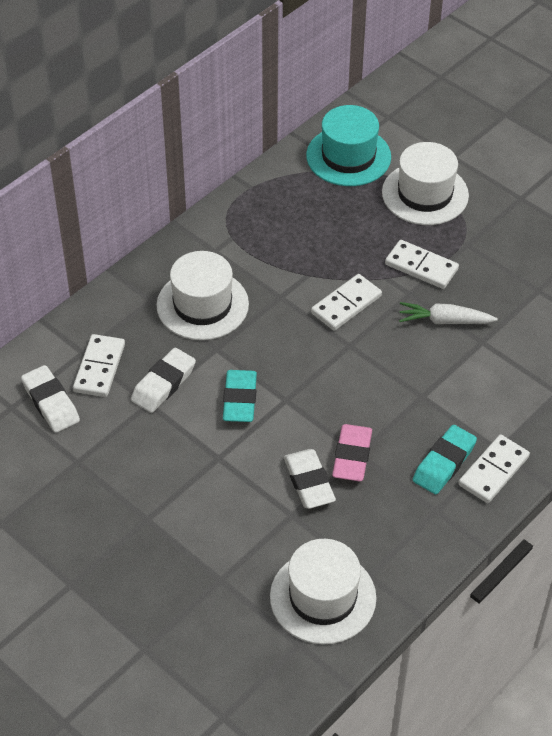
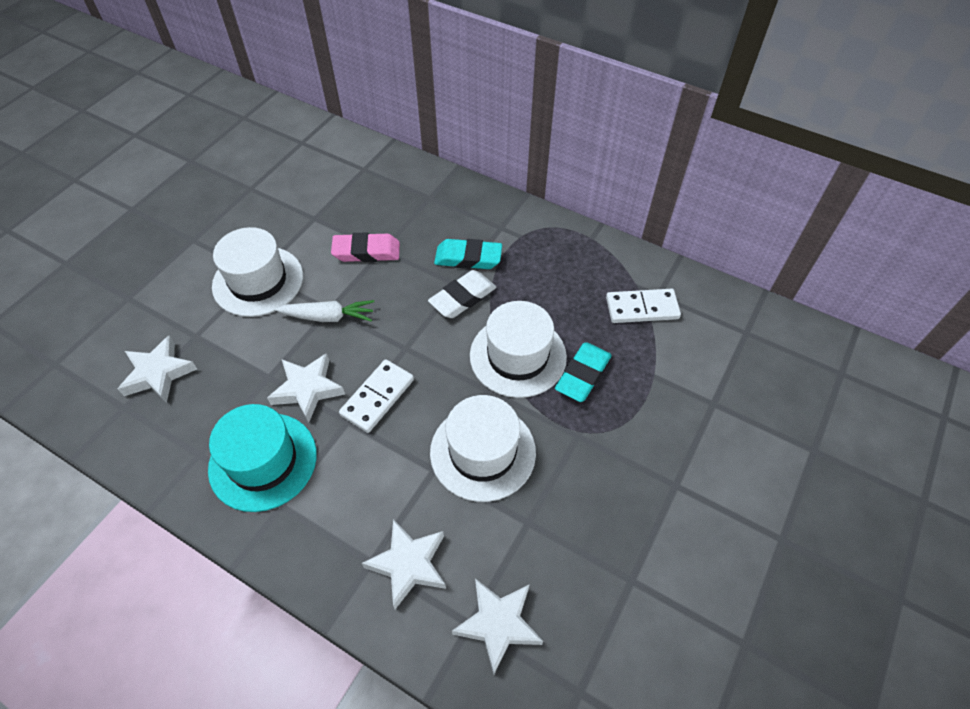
white domino: 4 -> 2
white eraser: 3 -> 1
white star: 0 -> 4

